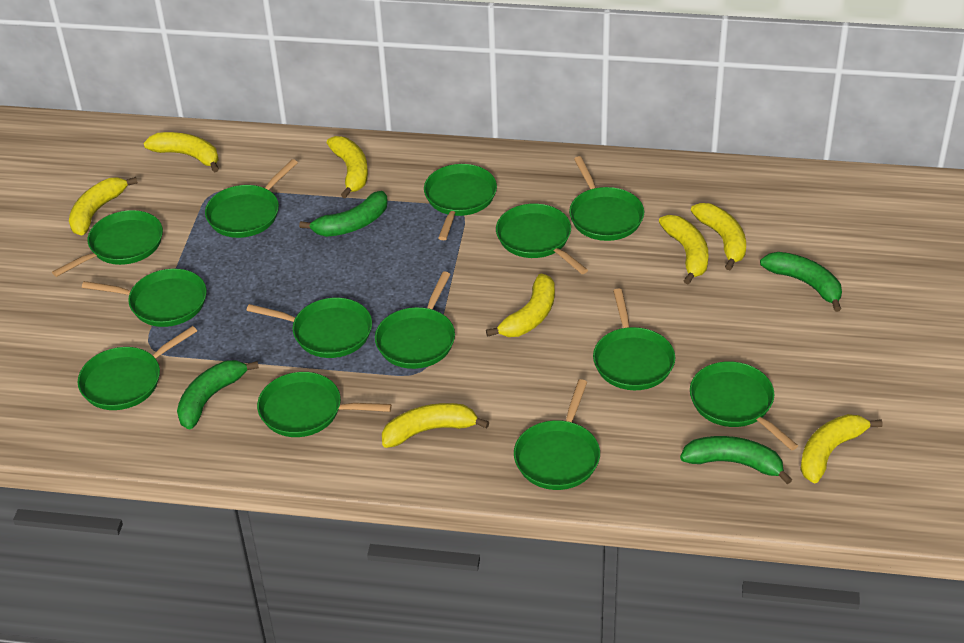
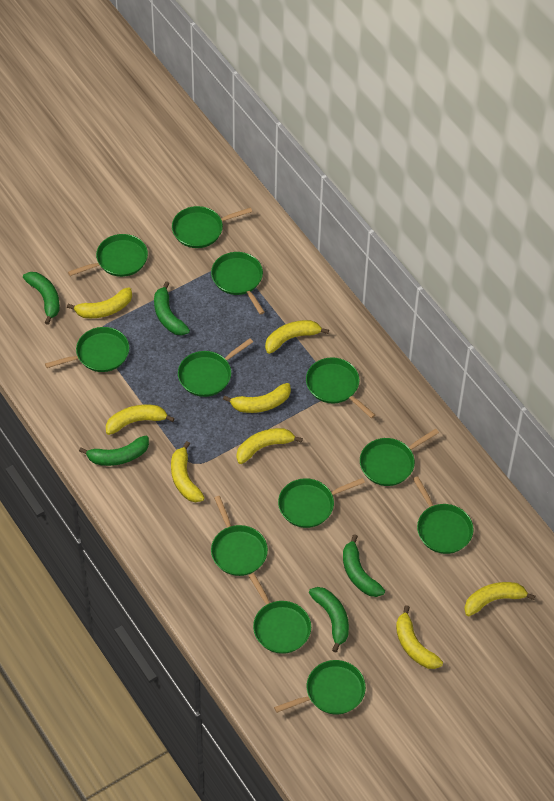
green banana: 4 -> 5
green pan: 13 -> 12

